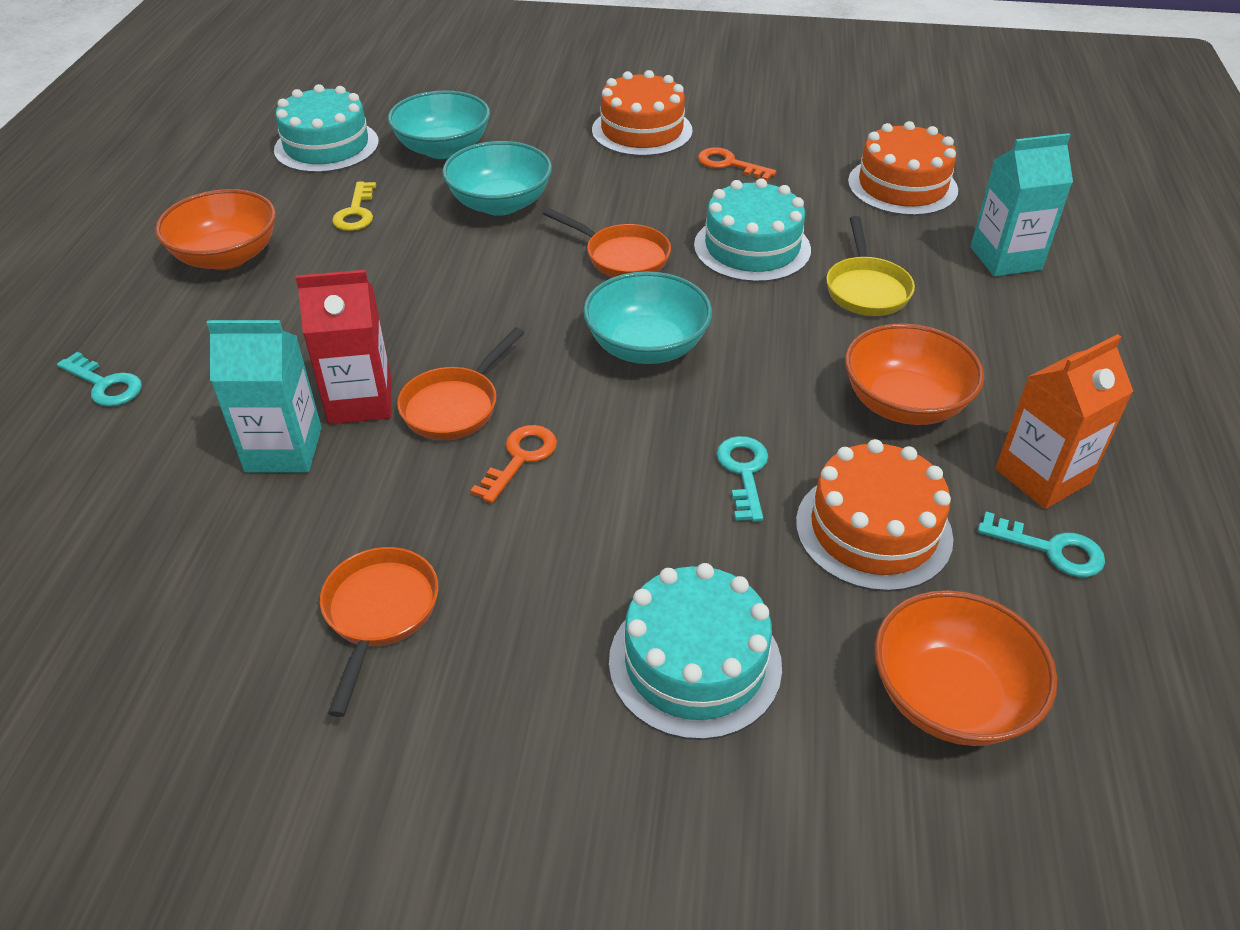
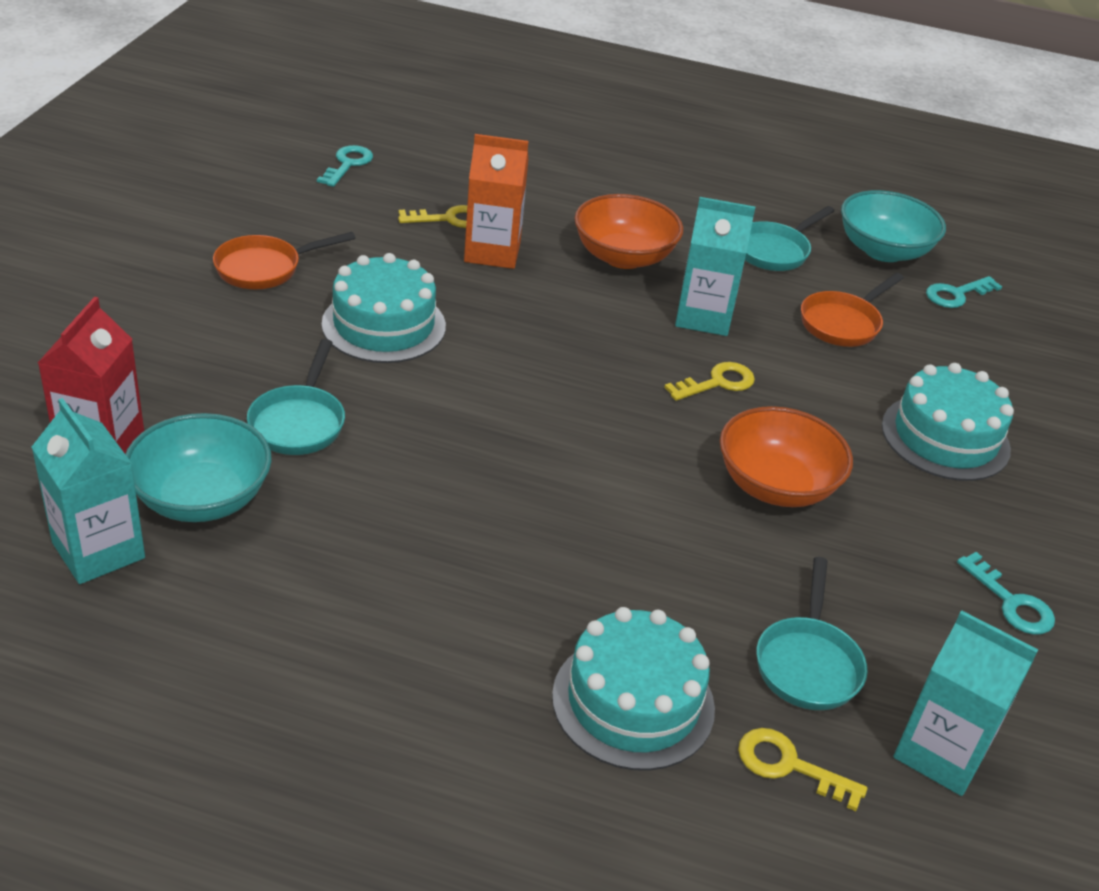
orange bowl: 3 -> 2
orange cake: 3 -> 0
orange key: 2 -> 0
orange pan: 3 -> 2
turquoise bowl: 3 -> 2
turquoise carton: 2 -> 3
turquoise pan: 0 -> 3
yellow key: 1 -> 3
yellow pan: 1 -> 0

